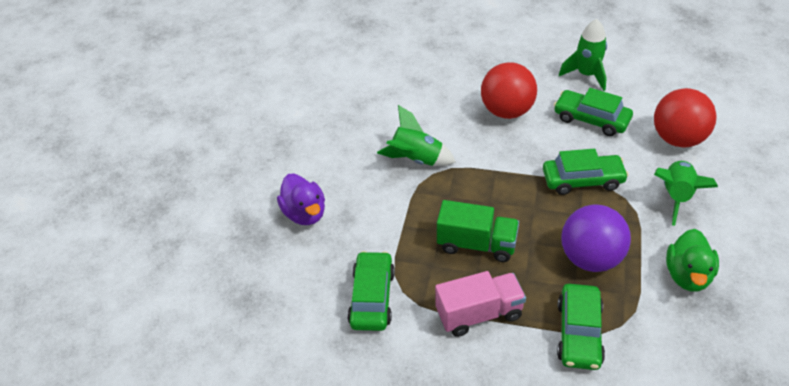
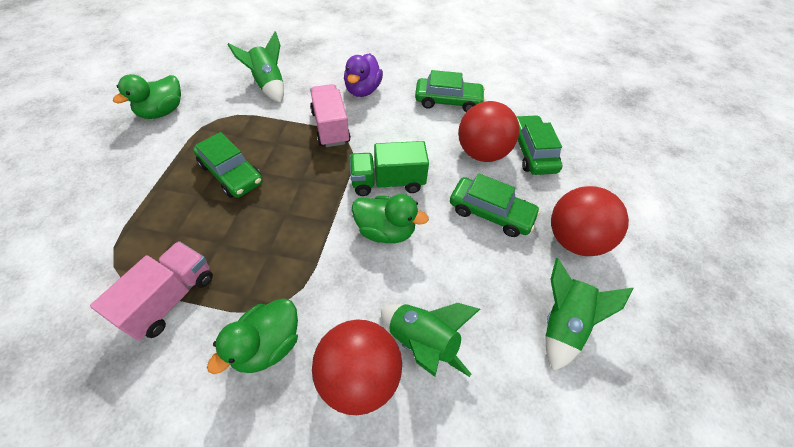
green duck: 1 -> 3
pink truck: 1 -> 2
purple ball: 1 -> 0
red ball: 2 -> 3

